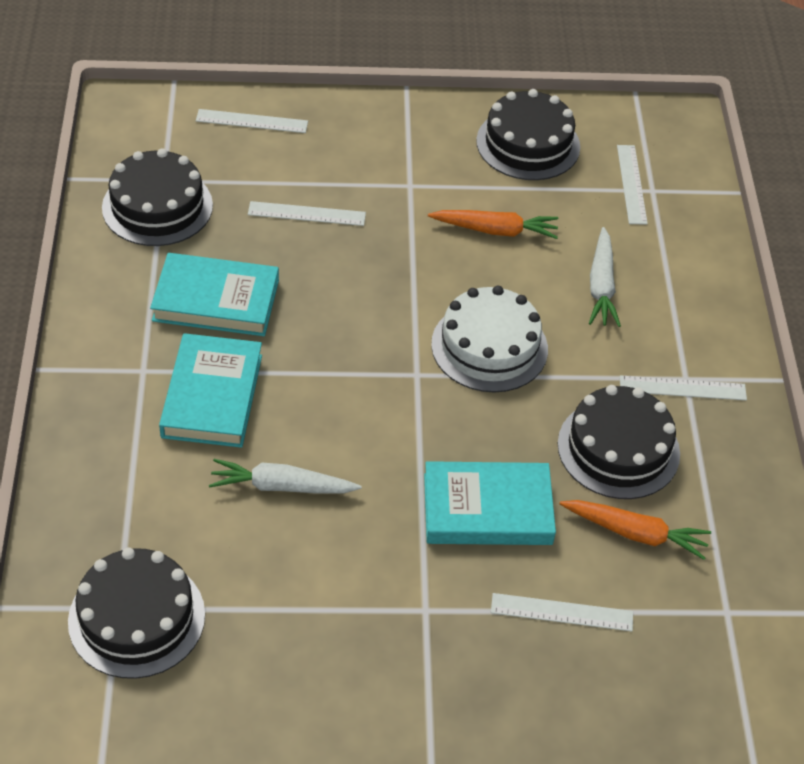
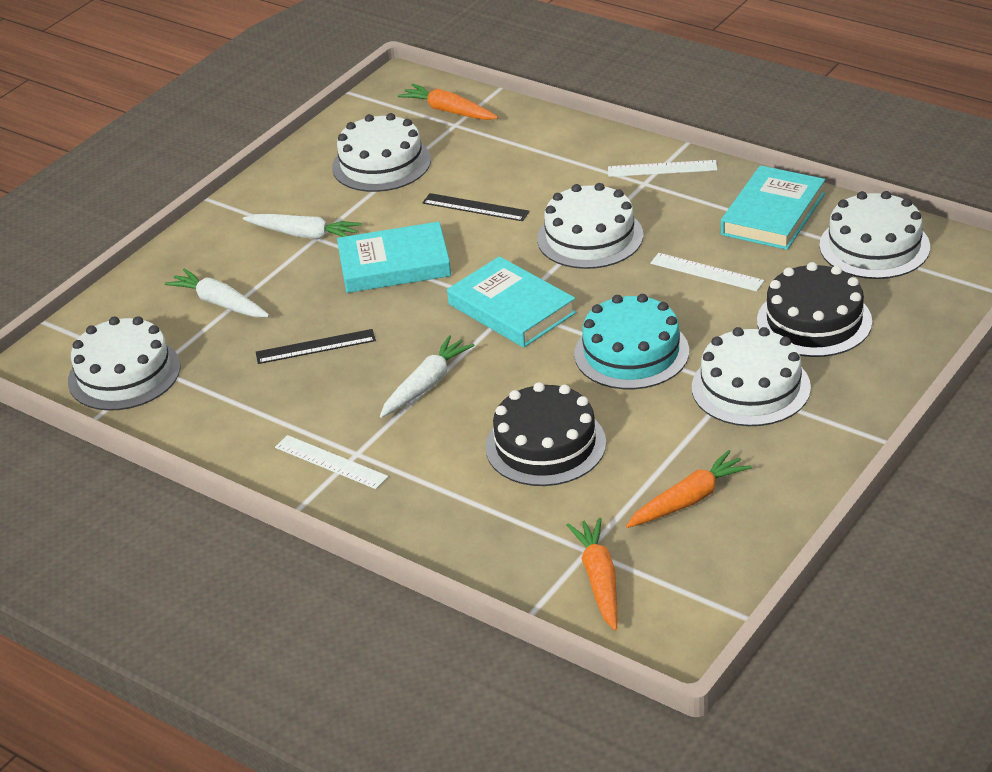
black cake: 4 -> 2
black ruler: 0 -> 2
orange carrot: 2 -> 3
turquoise cake: 0 -> 1
white cake: 1 -> 5
white carrot: 2 -> 3
white ruler: 5 -> 3

